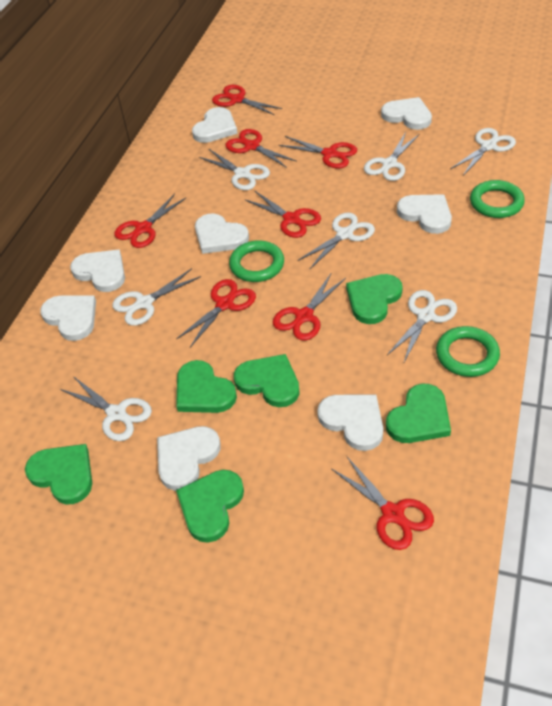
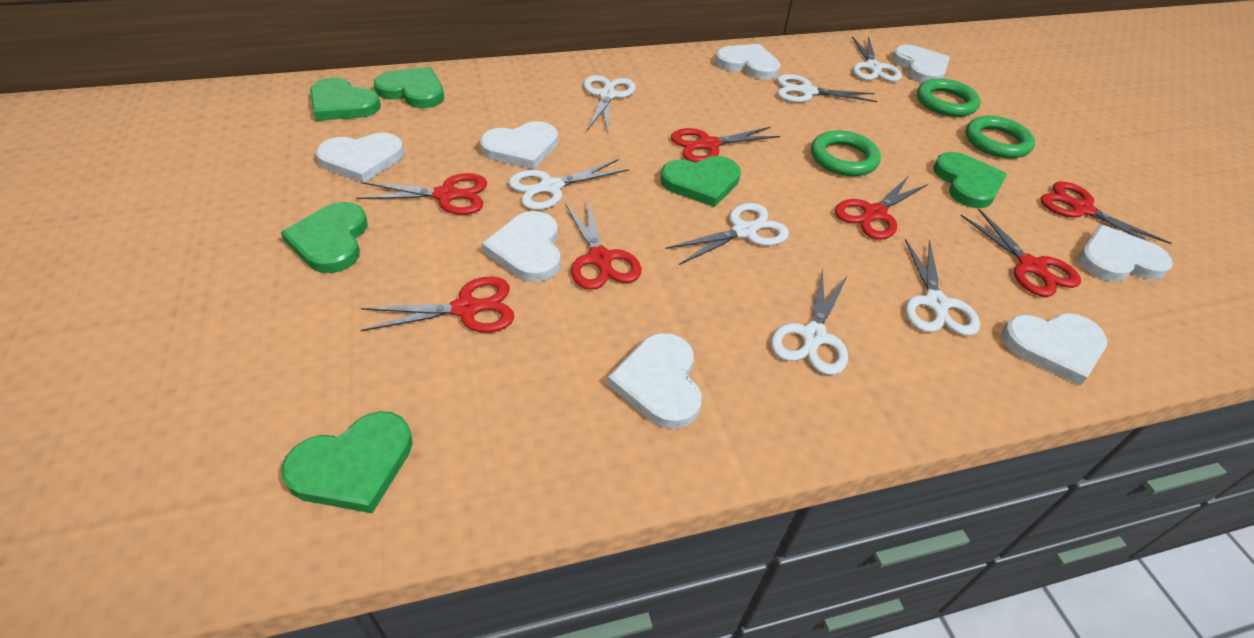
red scissors: 8 -> 7

